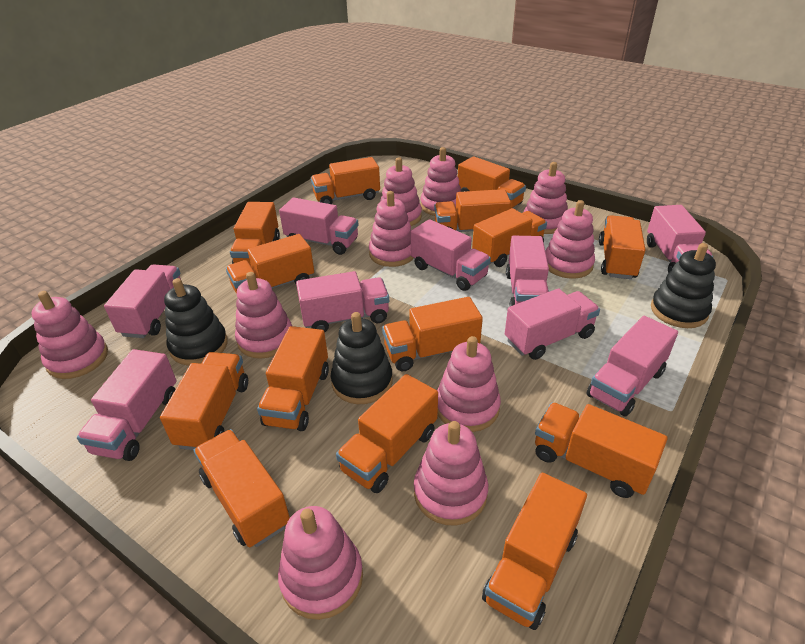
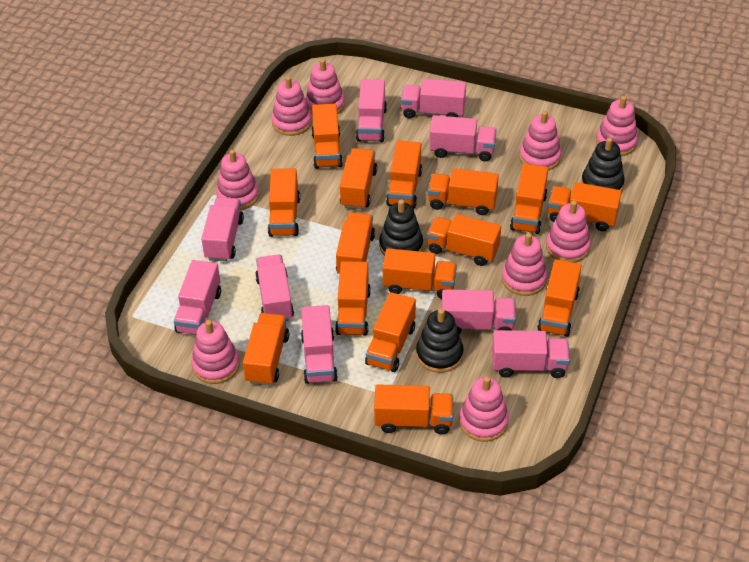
orange truck: 14 -> 15
pink stacking toy: 10 -> 9

